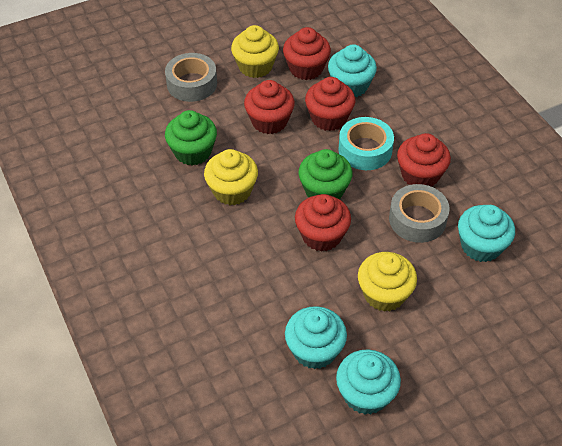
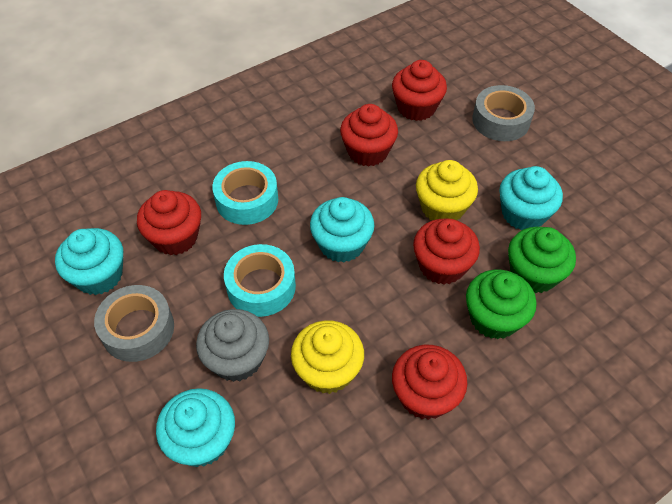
grey cupcake: 0 -> 1
turquoise tape: 1 -> 2
yellow cupcake: 3 -> 2

